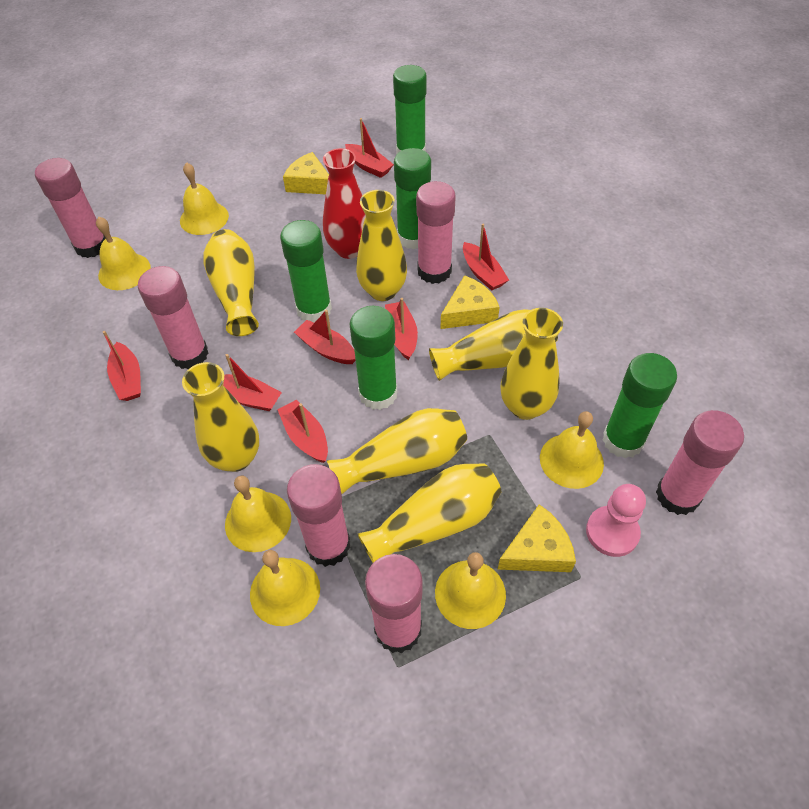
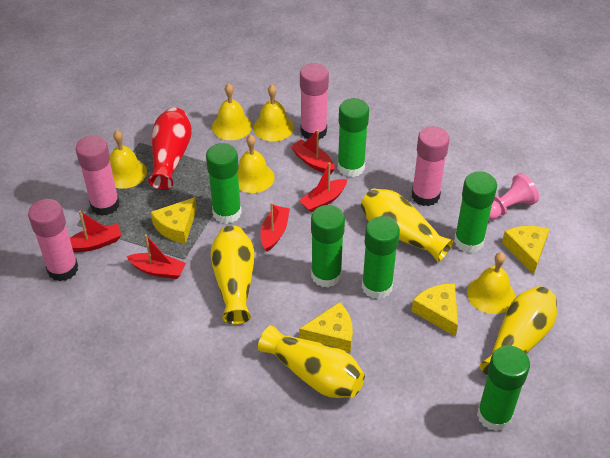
green glue stick: 5 -> 6
pink glue stick: 6 -> 4
red boat: 7 -> 5
yellow bell: 6 -> 5
yellow cheese: 3 -> 4
yellow vase: 7 -> 4

